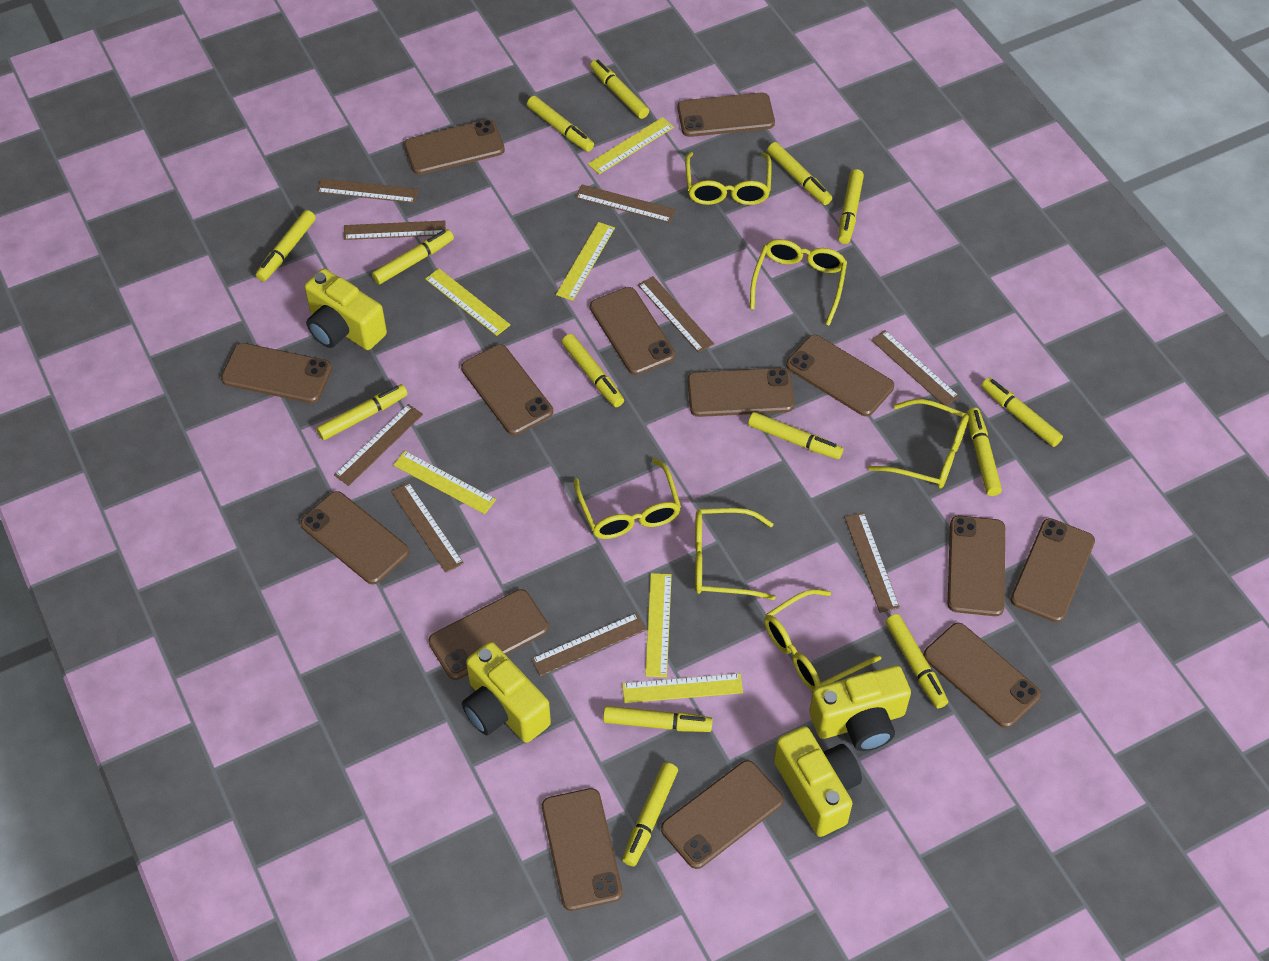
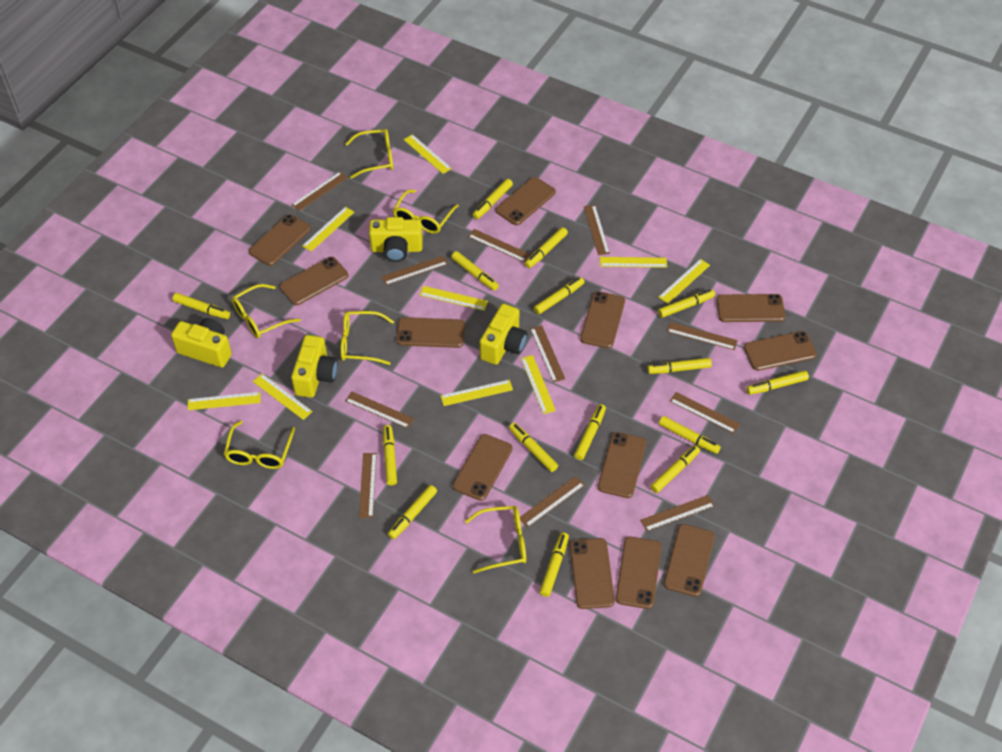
brown phone: 14 -> 12
brown ruler: 9 -> 11
yellow marker: 14 -> 15
yellow ruler: 6 -> 9

